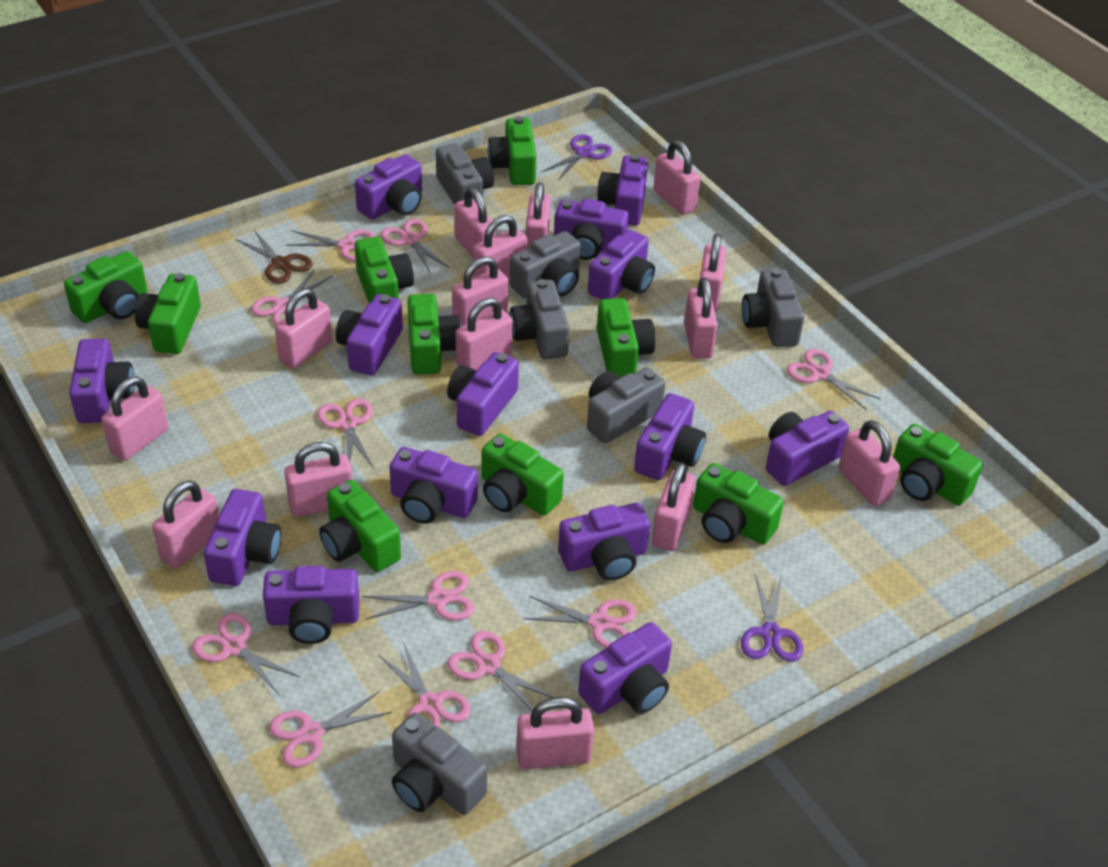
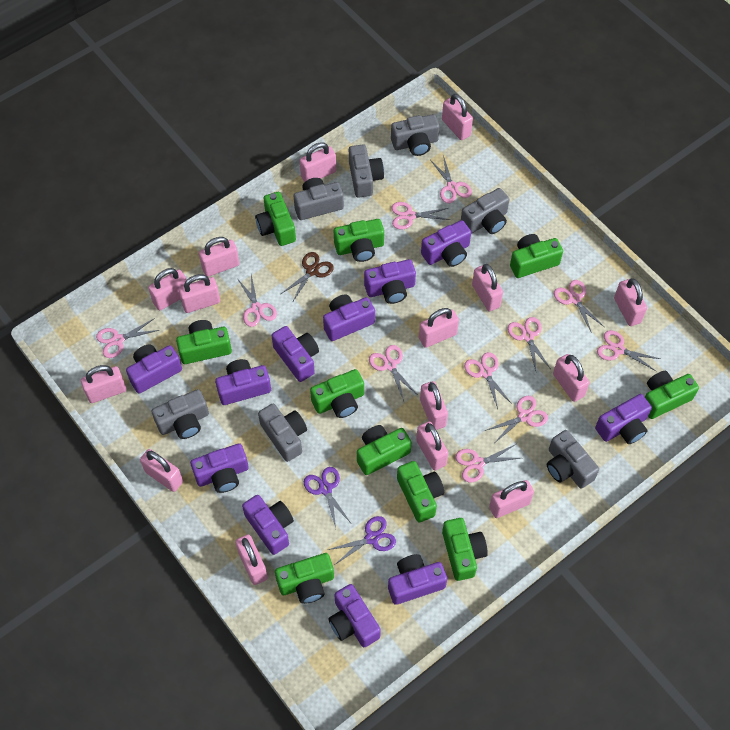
grey camera: 6 -> 7
purple camera: 14 -> 11

